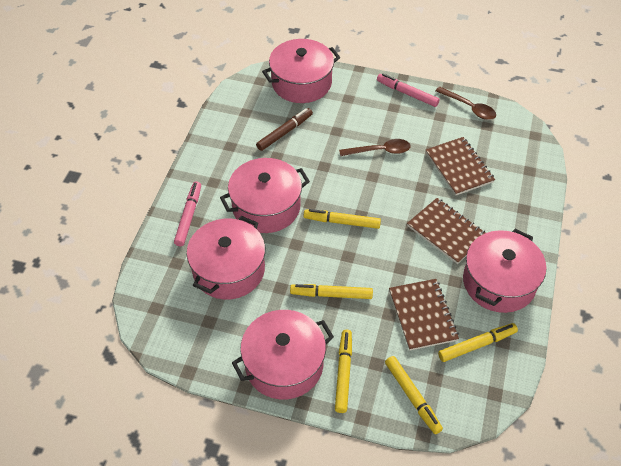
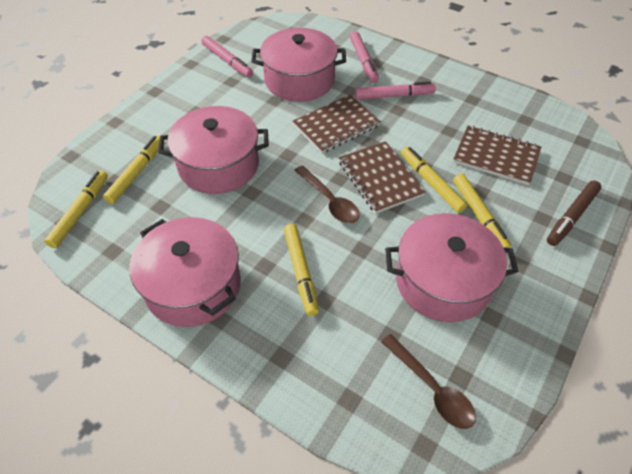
pink marker: 2 -> 3
pink pot: 5 -> 4

